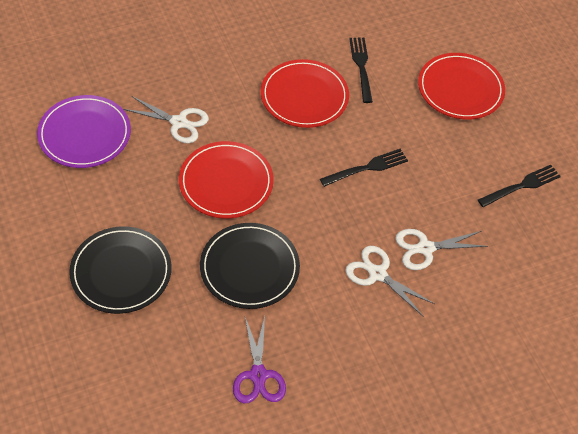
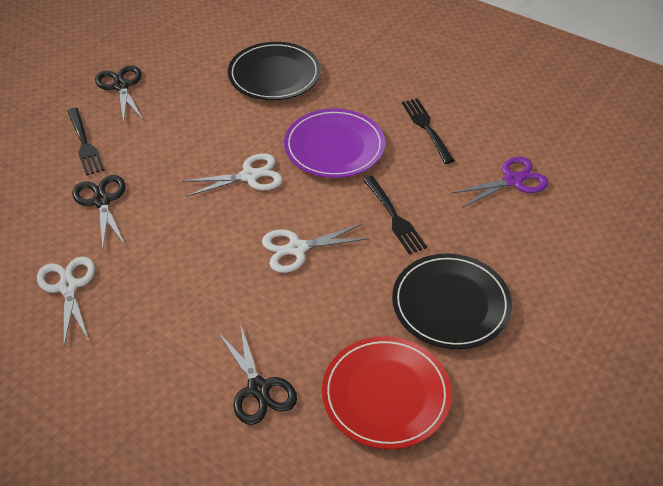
black scissors: 0 -> 3
red plate: 3 -> 1

